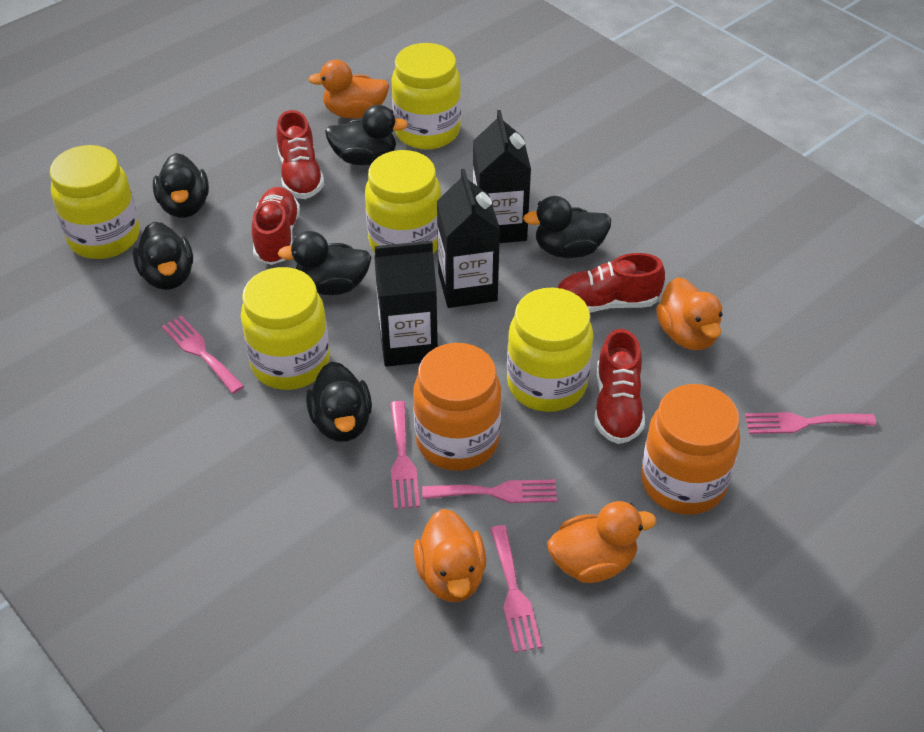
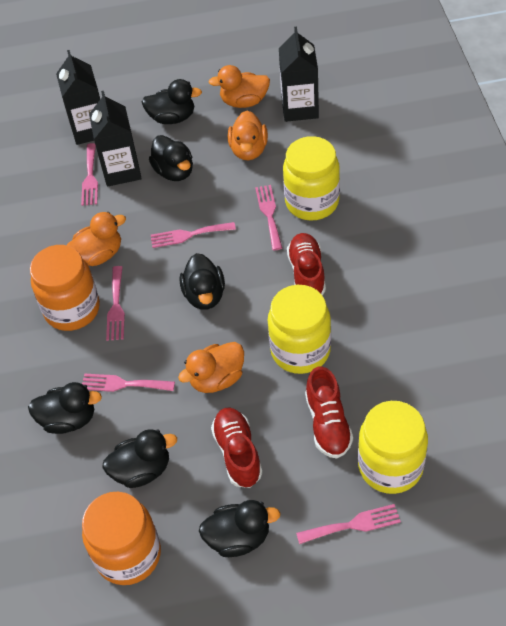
pink fork: 5 -> 6
red shoe: 4 -> 3
yellow jar: 5 -> 3

